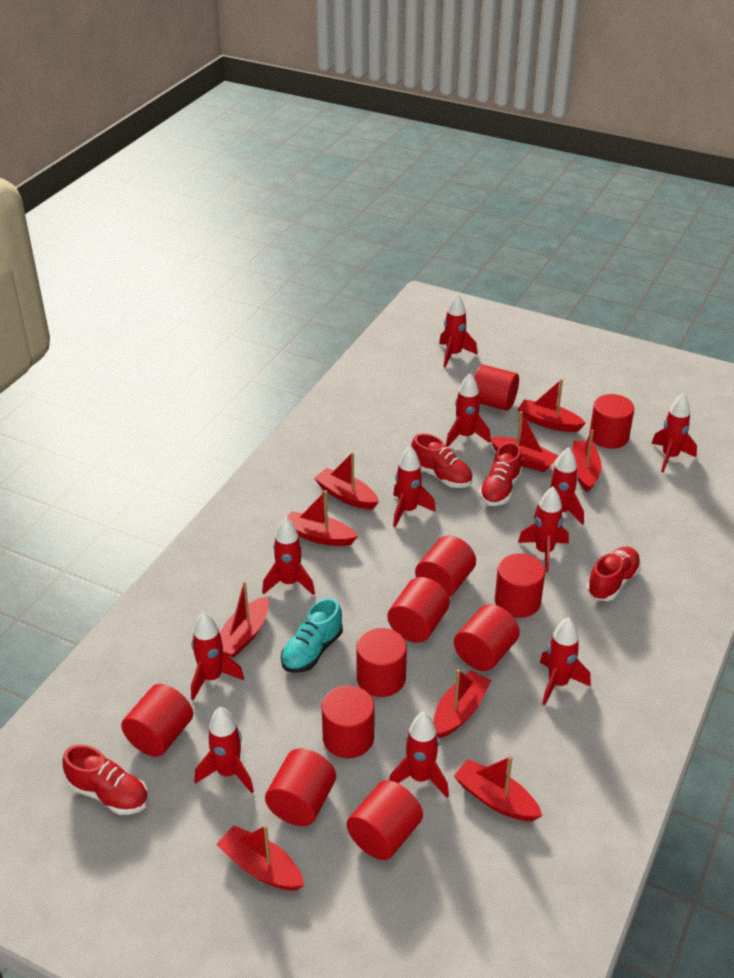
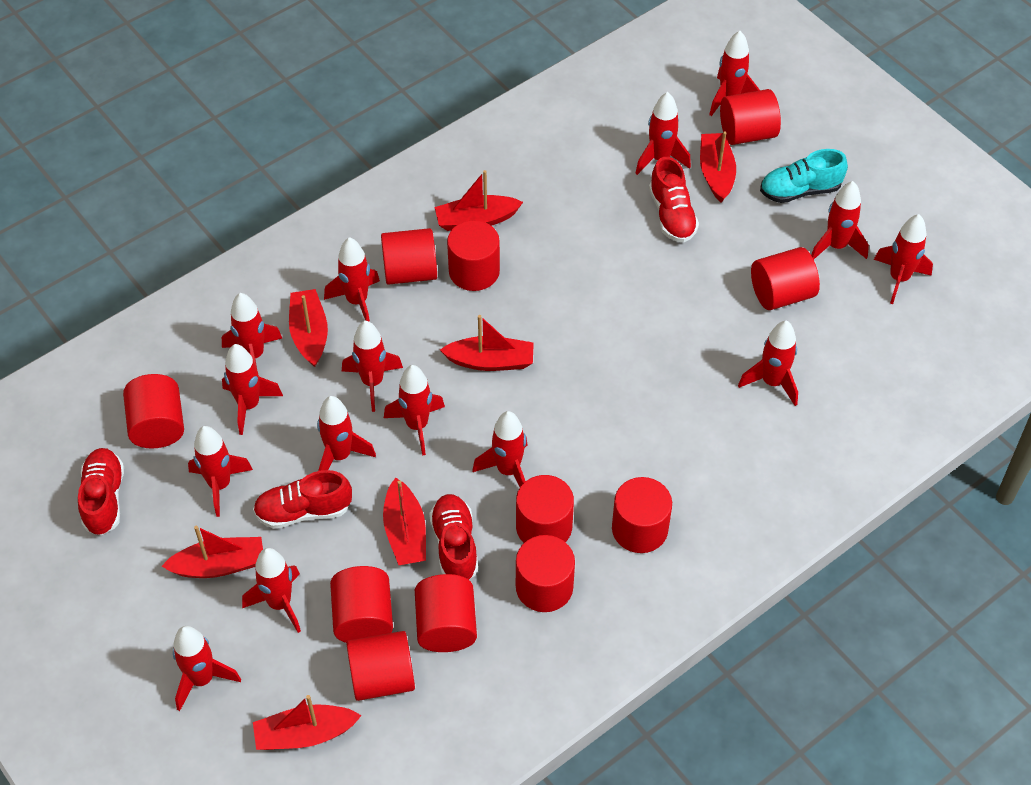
red boat: 9 -> 7
red rocket: 11 -> 15

